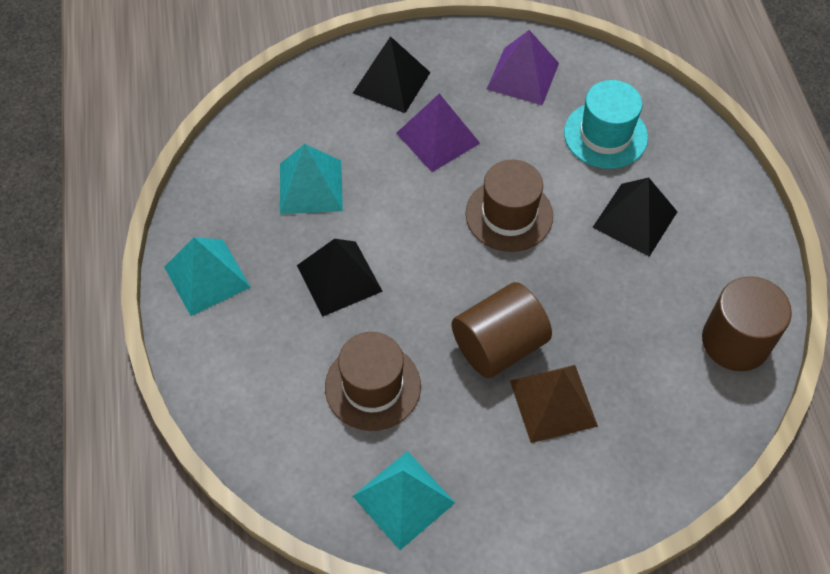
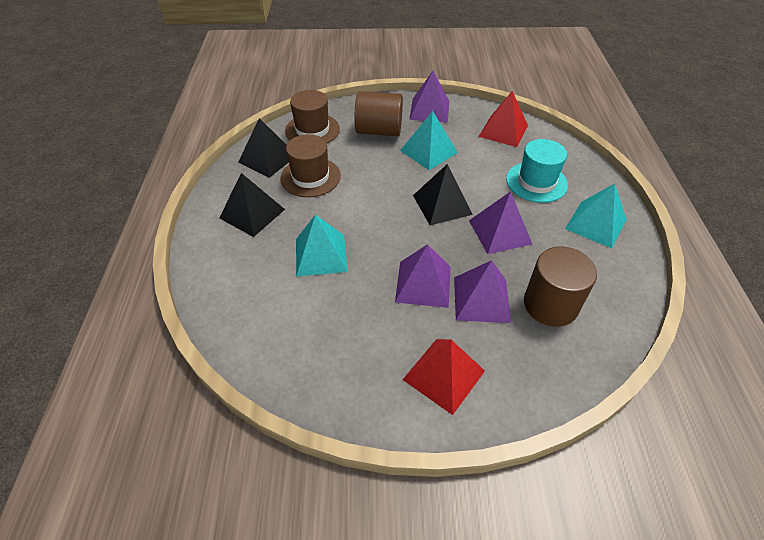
brown pyramid: 1 -> 0
purple pyramid: 2 -> 4
red pyramid: 0 -> 2

